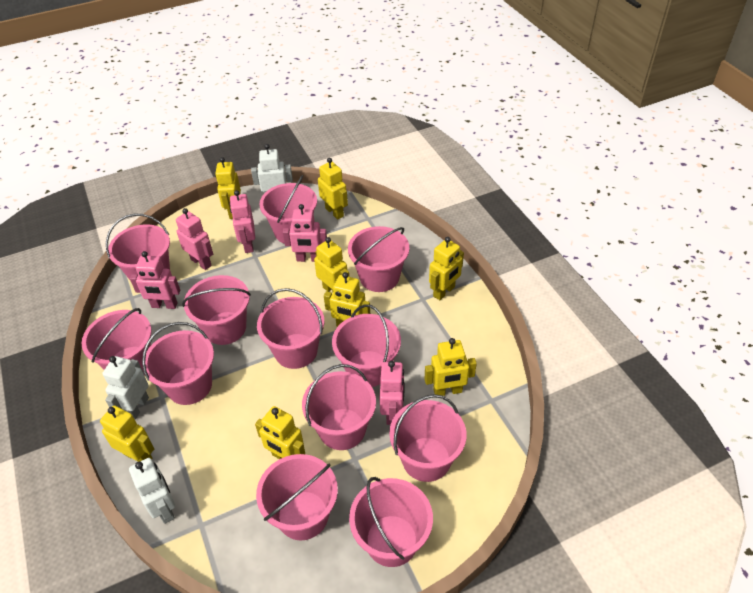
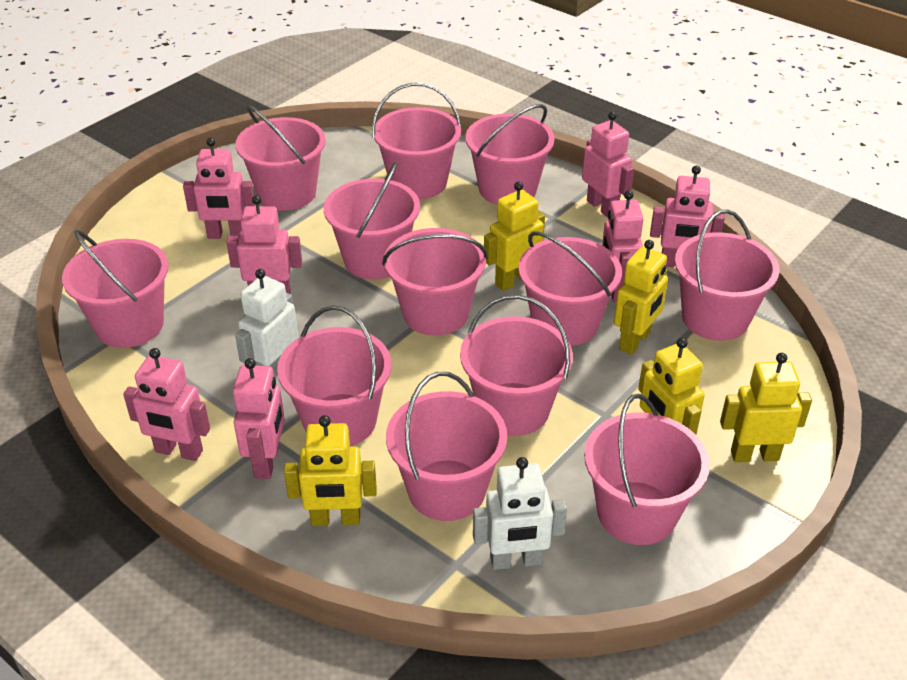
pink robot: 5 -> 7
white robot: 3 -> 2
yellow robot: 8 -> 5

